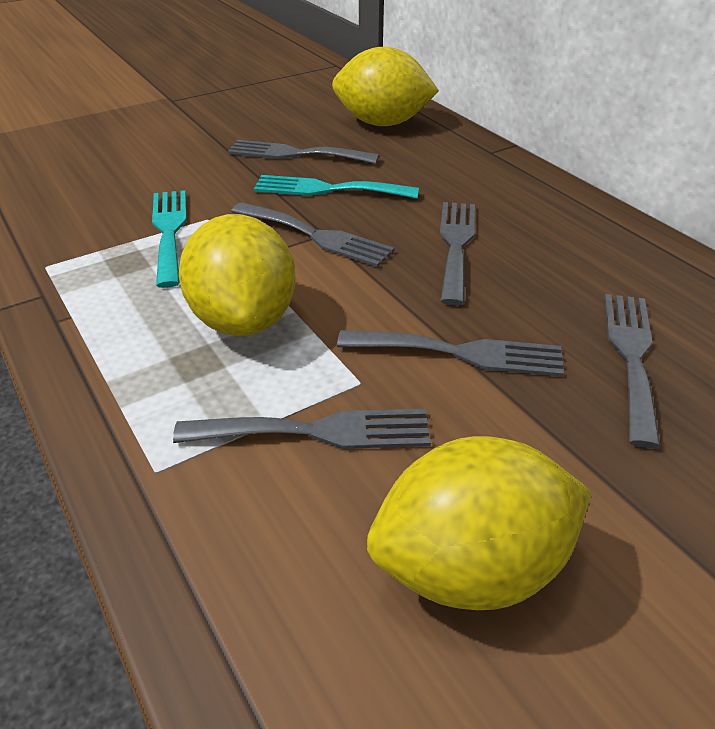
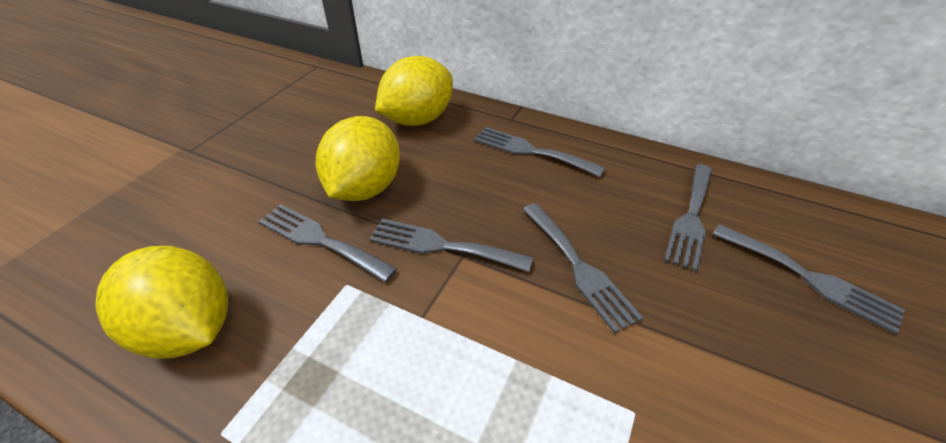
turquoise fork: 2 -> 0

